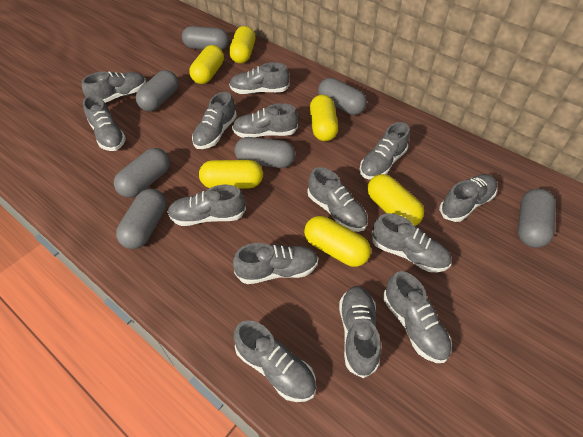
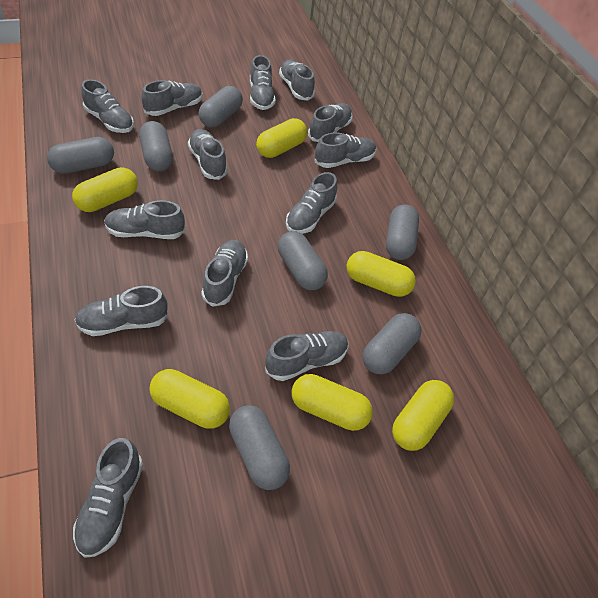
grey shoe: 14 -> 13

